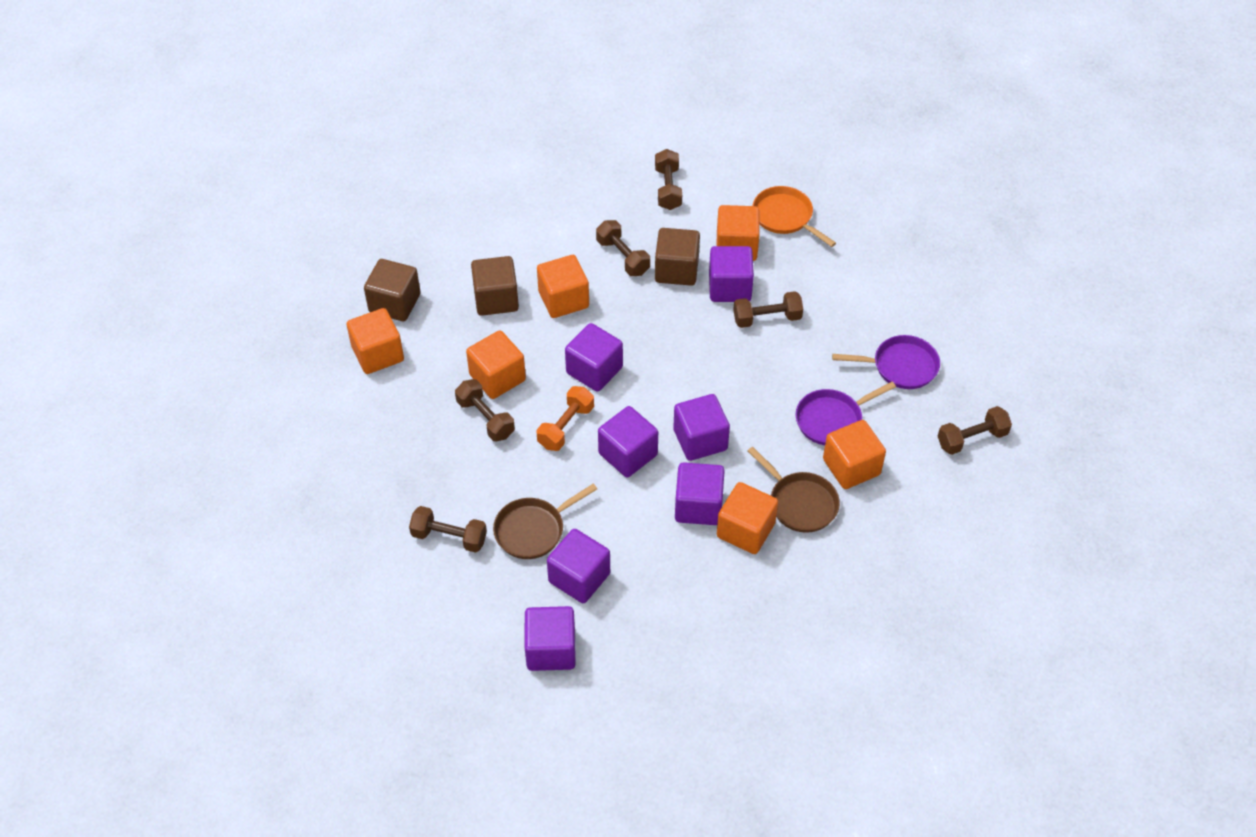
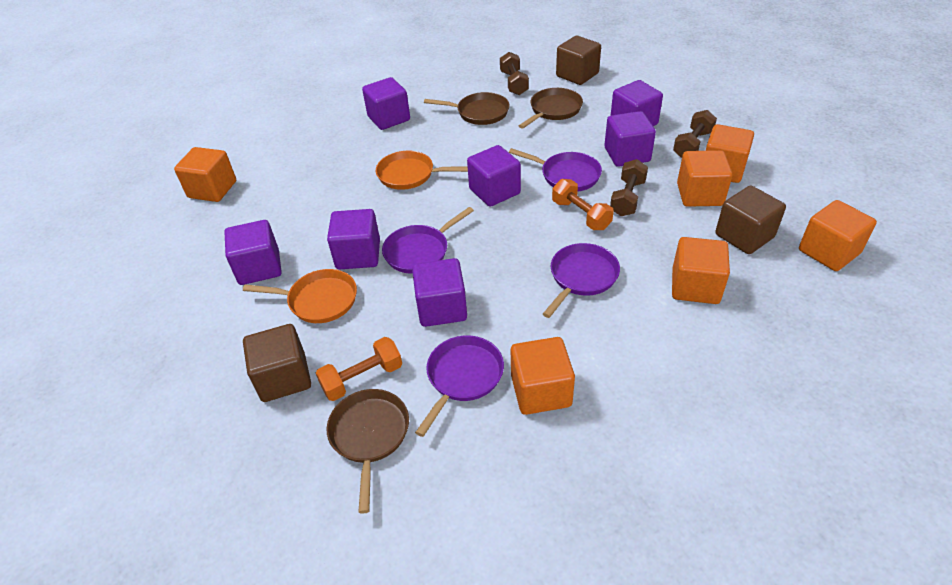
brown dumbbell: 6 -> 3
brown pan: 2 -> 3
orange dumbbell: 1 -> 2
orange pan: 1 -> 2
purple pan: 2 -> 4

